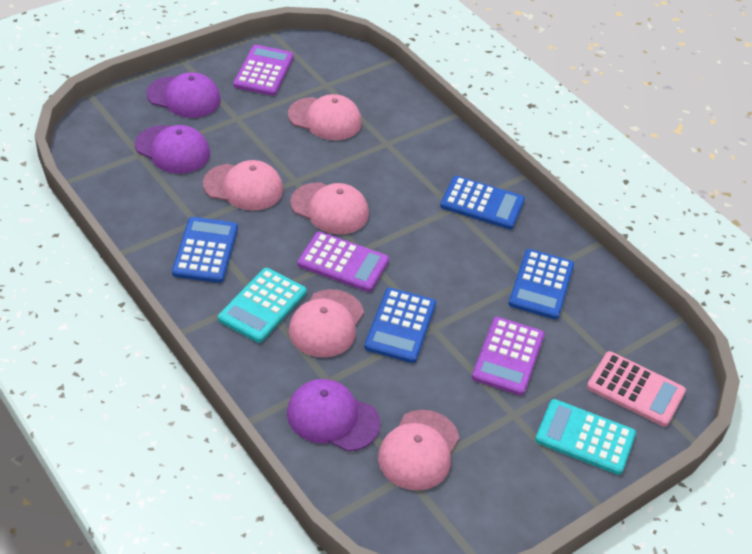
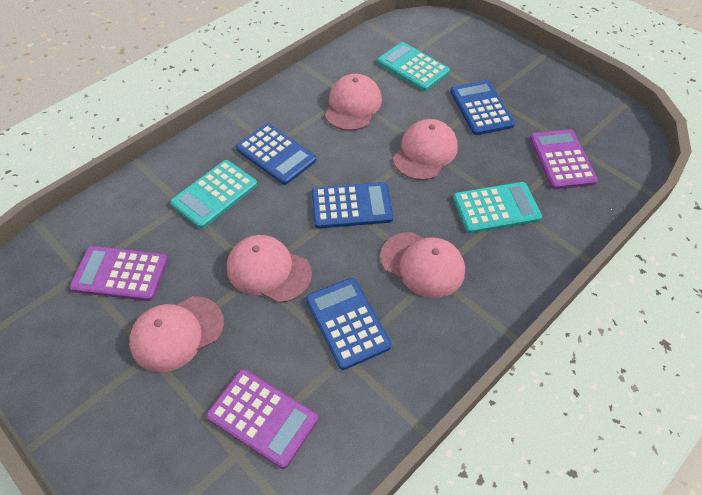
pink calculator: 1 -> 0
purple cap: 3 -> 0
turquoise calculator: 2 -> 3

